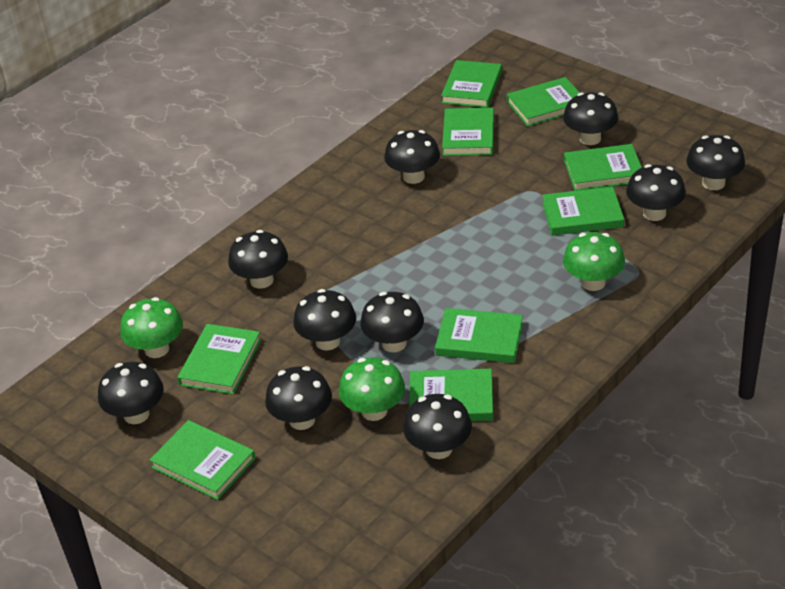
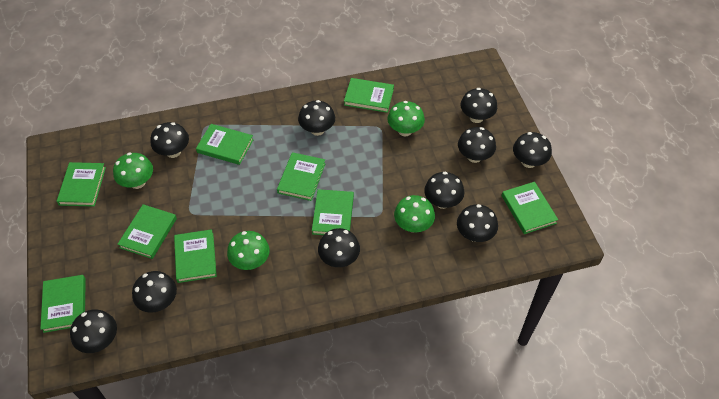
green mushroom: 3 -> 4

